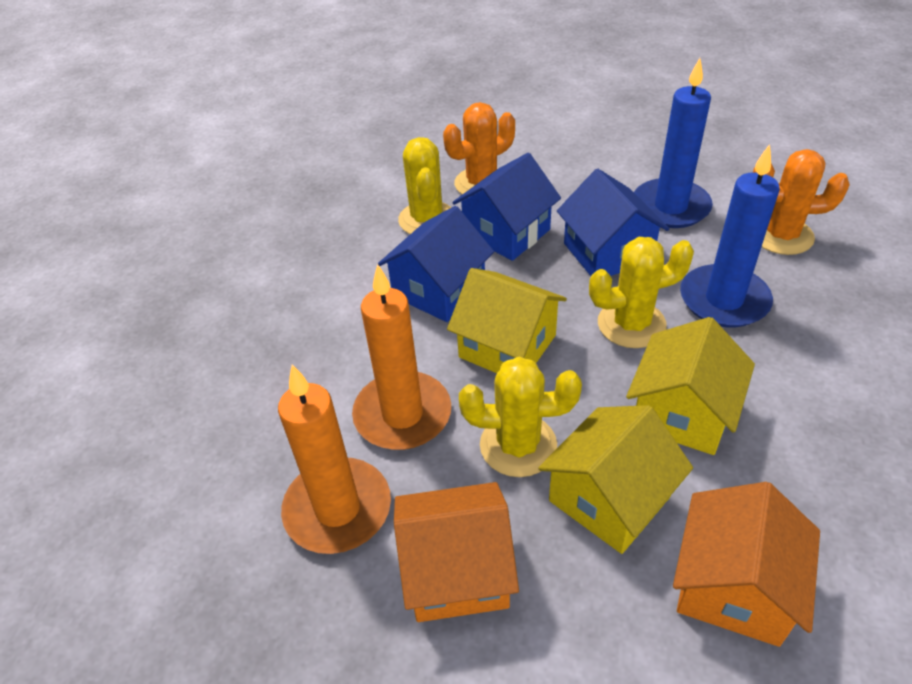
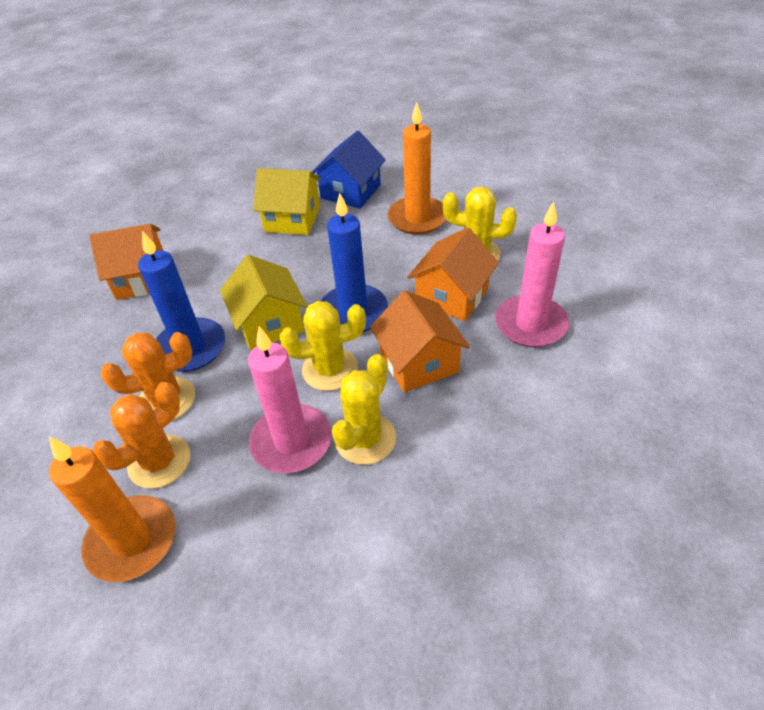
blue house: 3 -> 1
orange house: 2 -> 3
pink candle: 0 -> 2
yellow house: 3 -> 2

